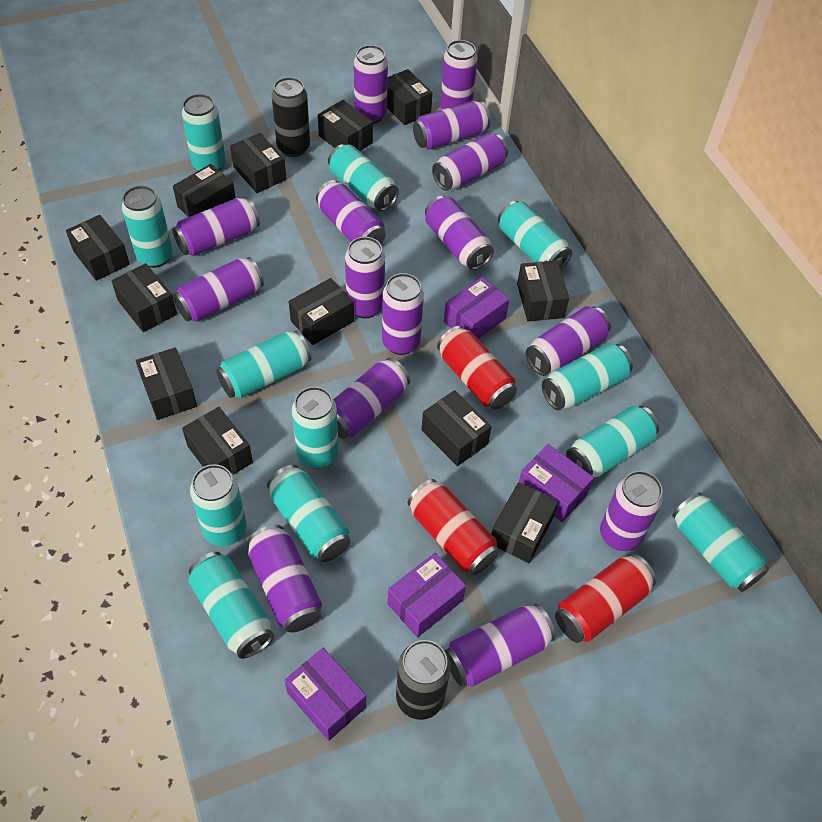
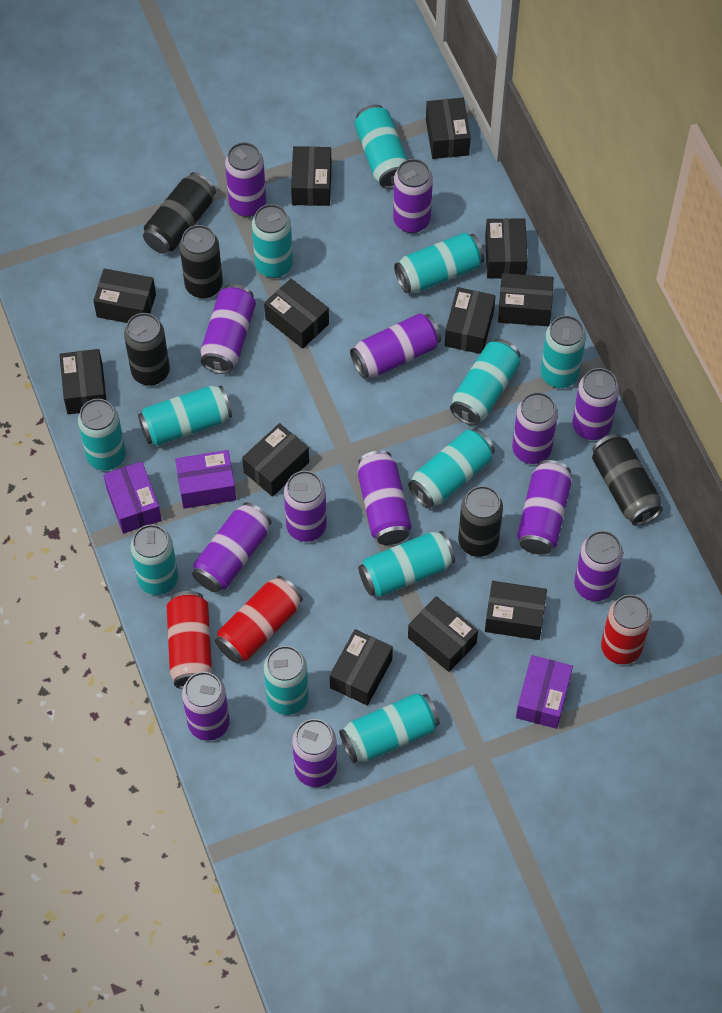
black can: 2 -> 5
purple box: 4 -> 3
purple can: 15 -> 13

